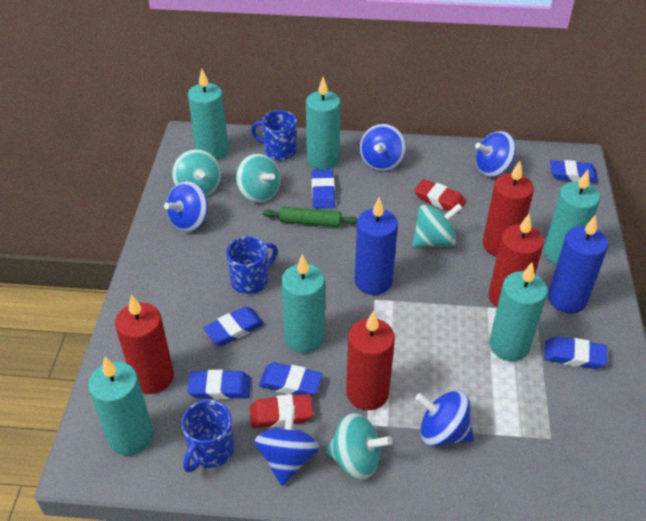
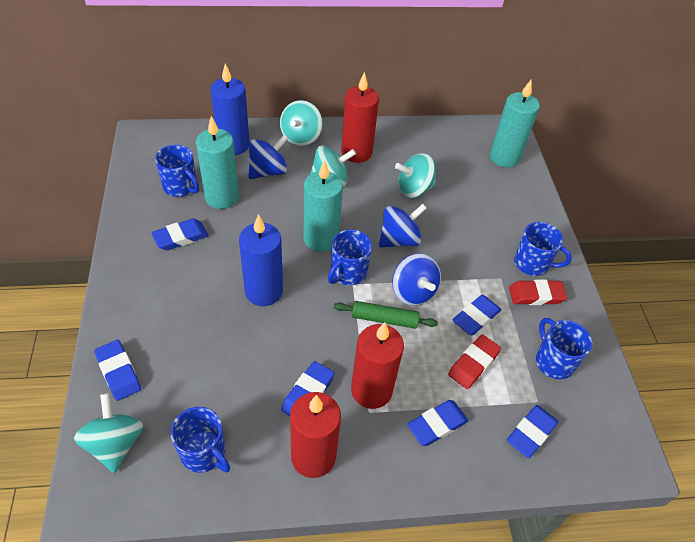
blue mug: 3 -> 5
blue spinning top: 5 -> 3
red candle: 4 -> 3
turquoise candle: 6 -> 3

